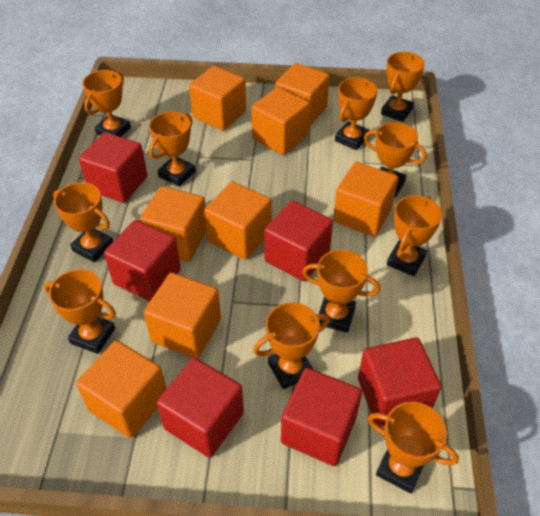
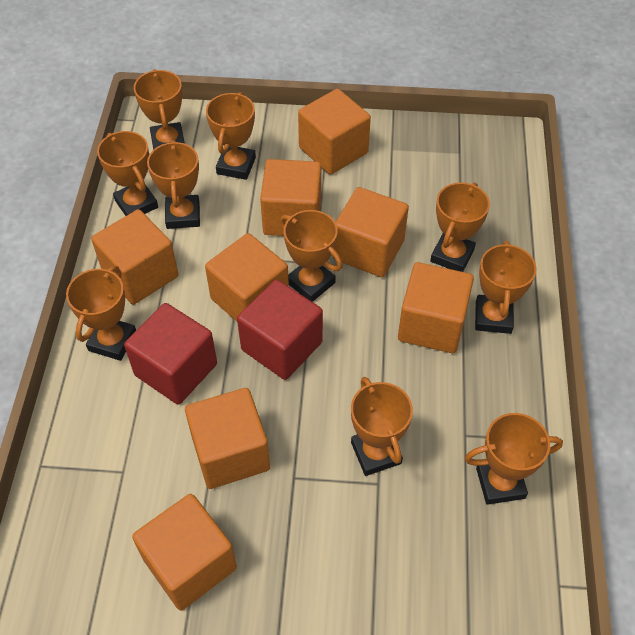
orange trophy: 11 -> 10
red cube: 6 -> 2

